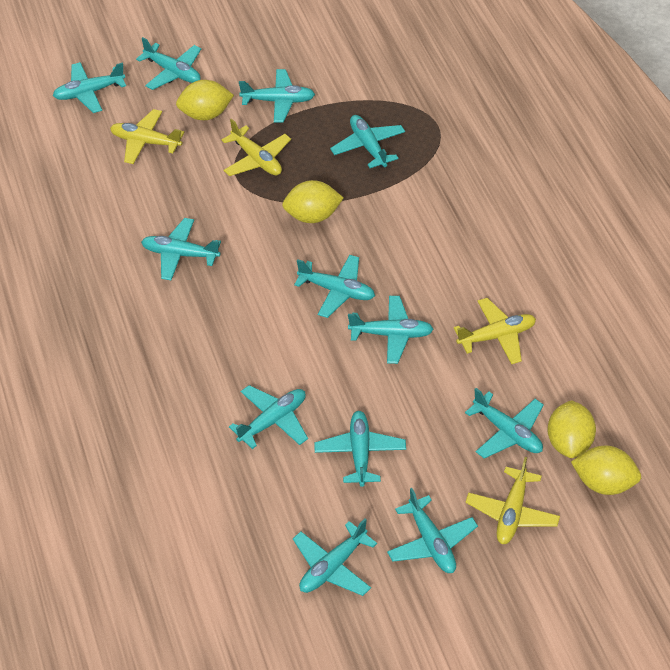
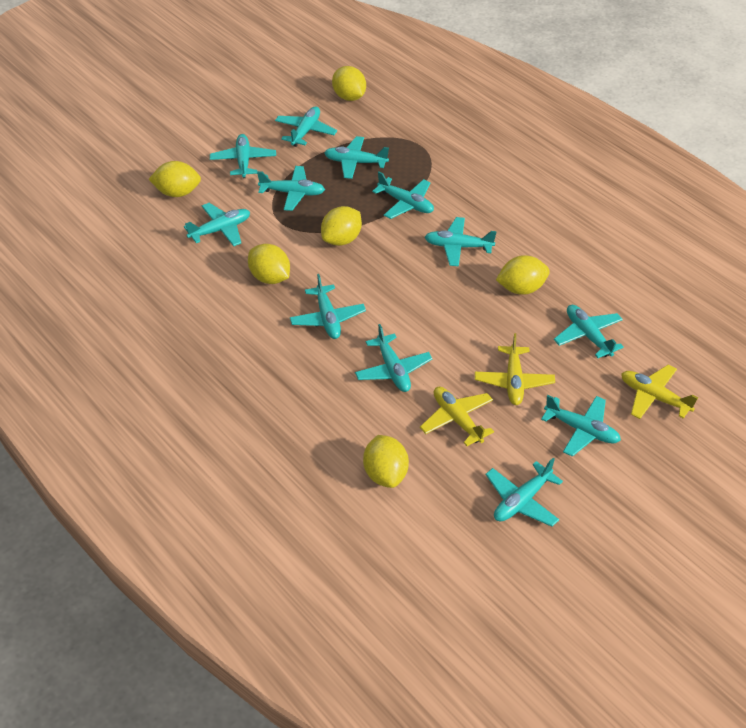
yellow lemon: 4 -> 6
yellow plane: 4 -> 3

